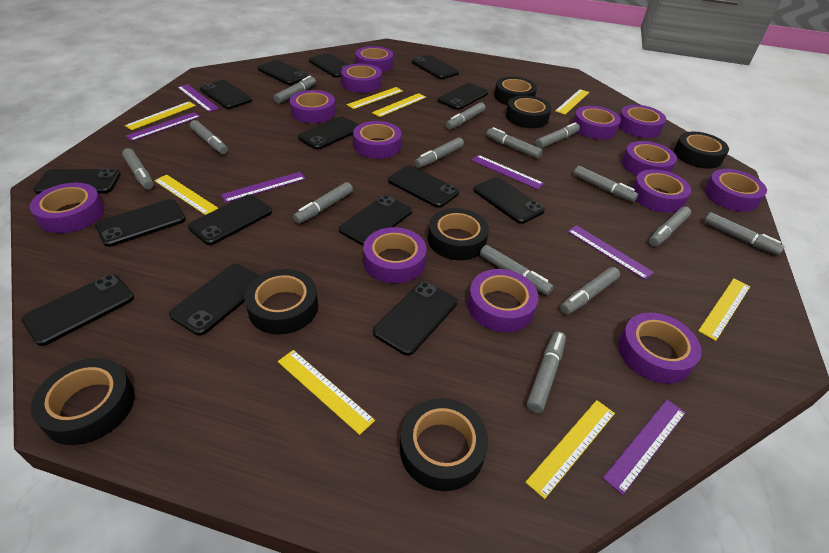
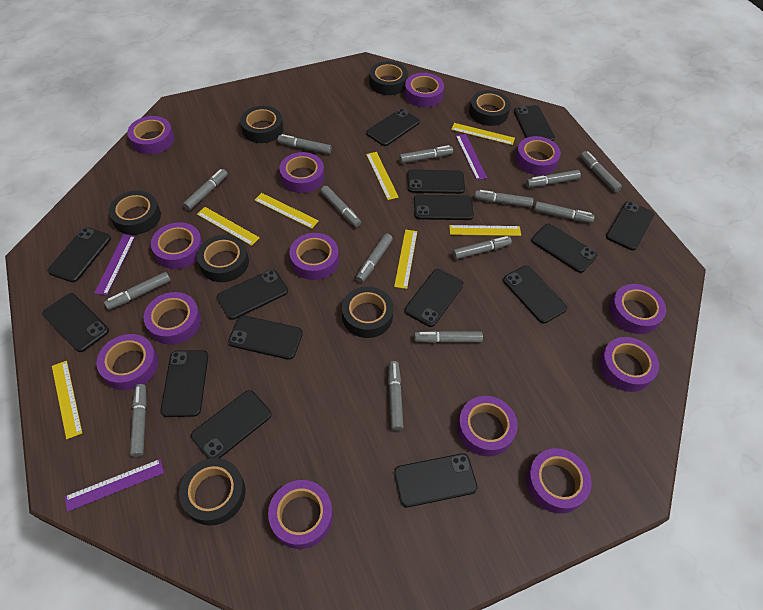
purple ruler: 6 -> 3
yellow ruler: 8 -> 7

